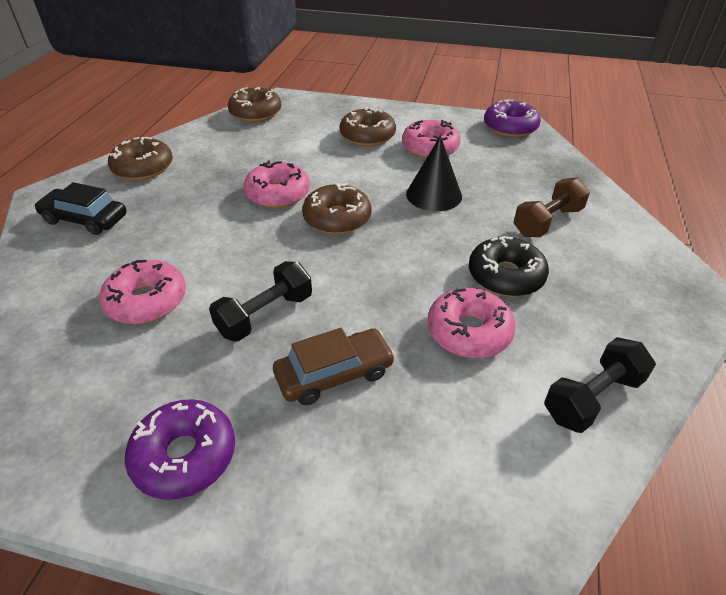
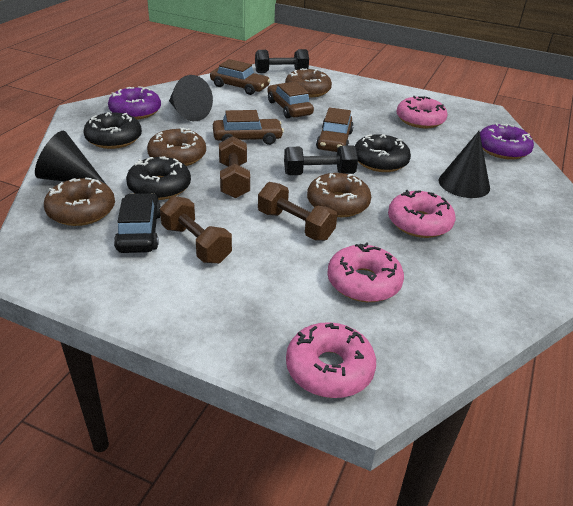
black cone: 1 -> 3
black donut: 1 -> 3
brown car: 1 -> 4
brown dumbbell: 1 -> 3

